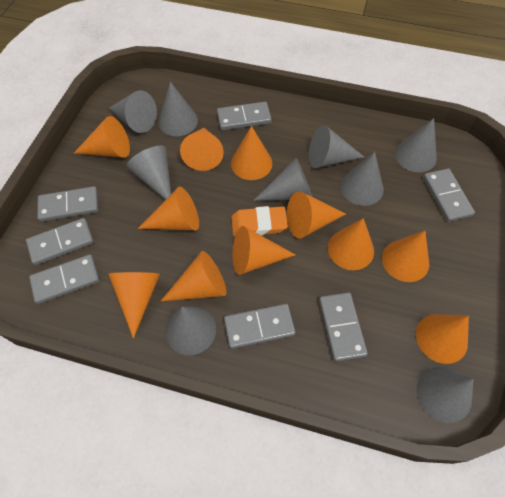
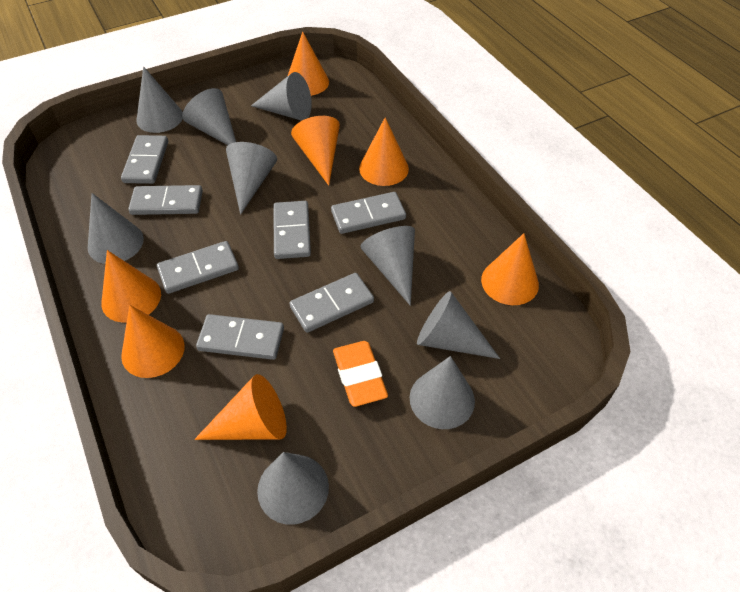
orange cone: 11 -> 7

